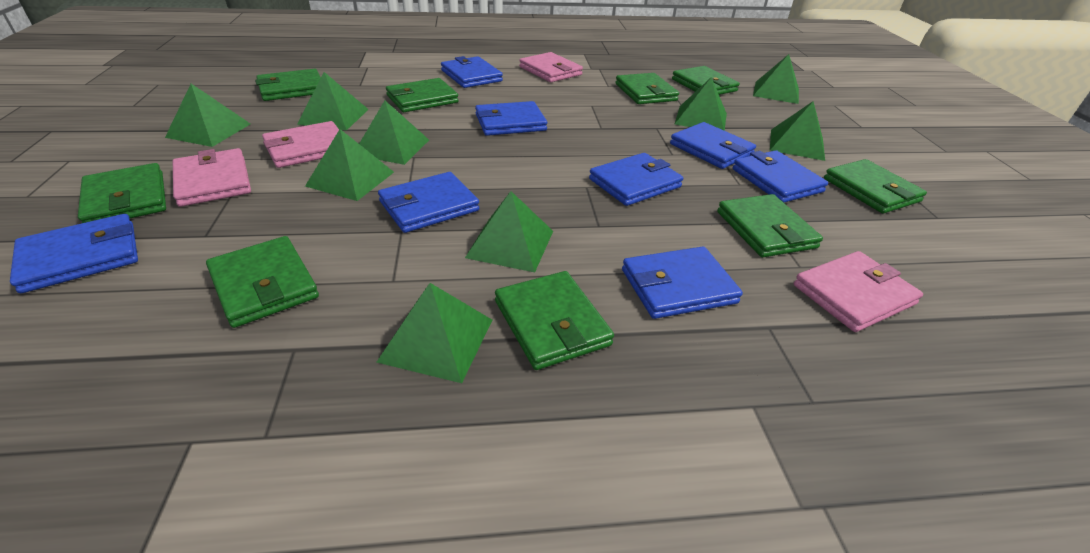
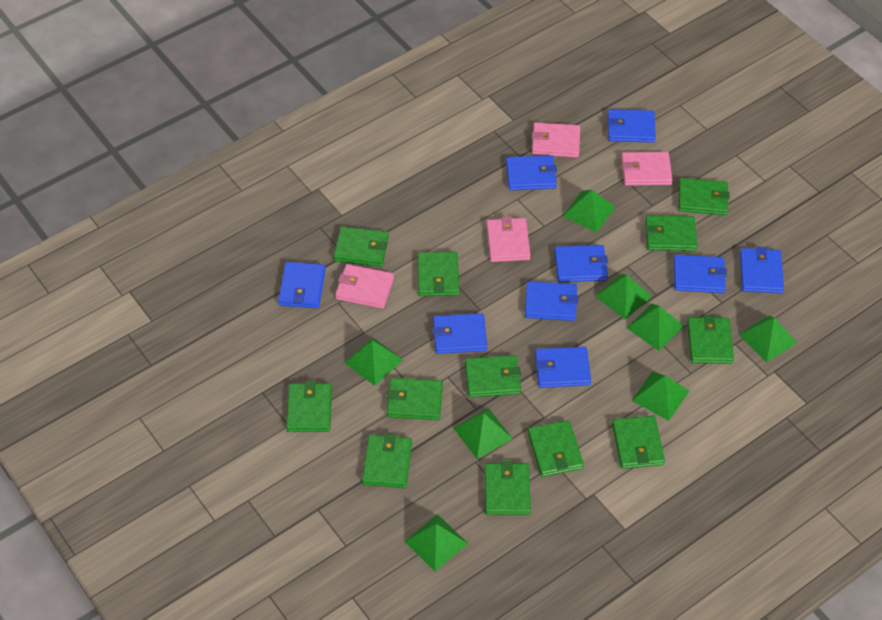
blue wallet: 8 -> 9
green pyramid: 9 -> 8
green wallet: 9 -> 12

